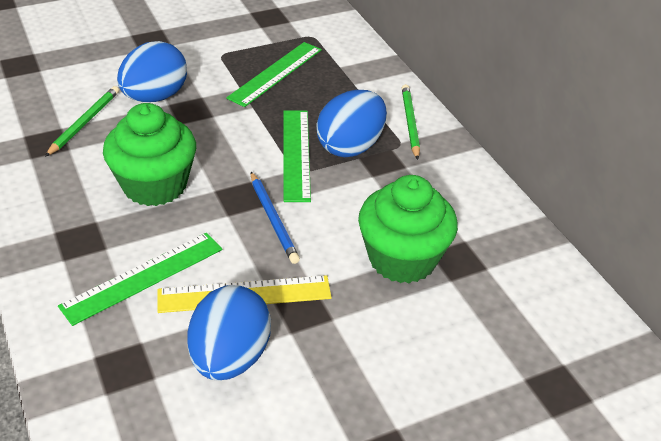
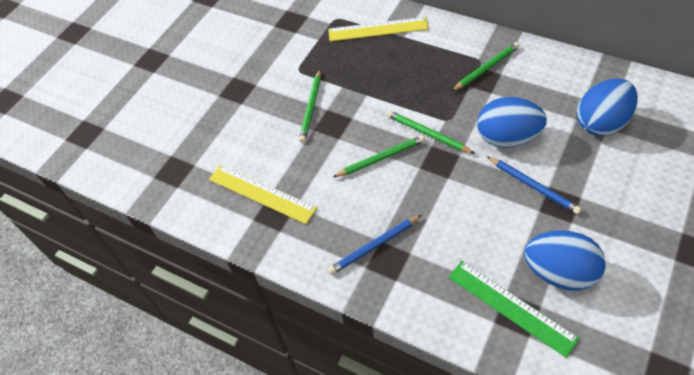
blue pencil: 1 -> 2
green cupcake: 2 -> 0
green pencil: 2 -> 4
green ruler: 3 -> 1
yellow ruler: 1 -> 2

